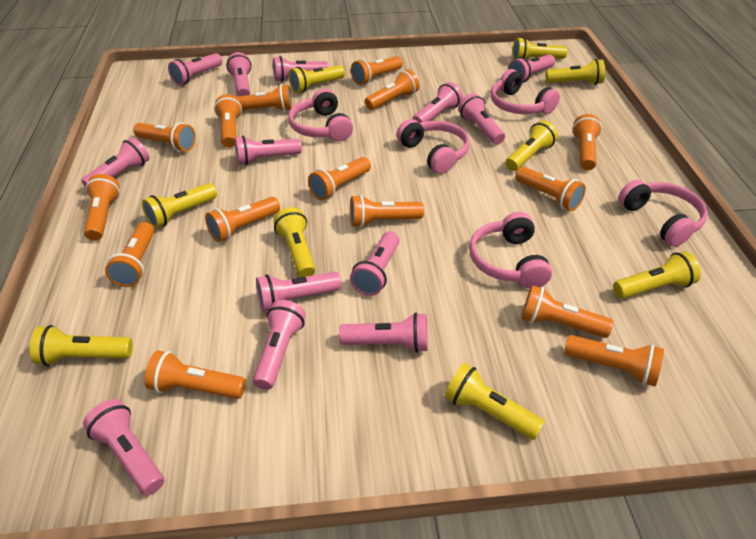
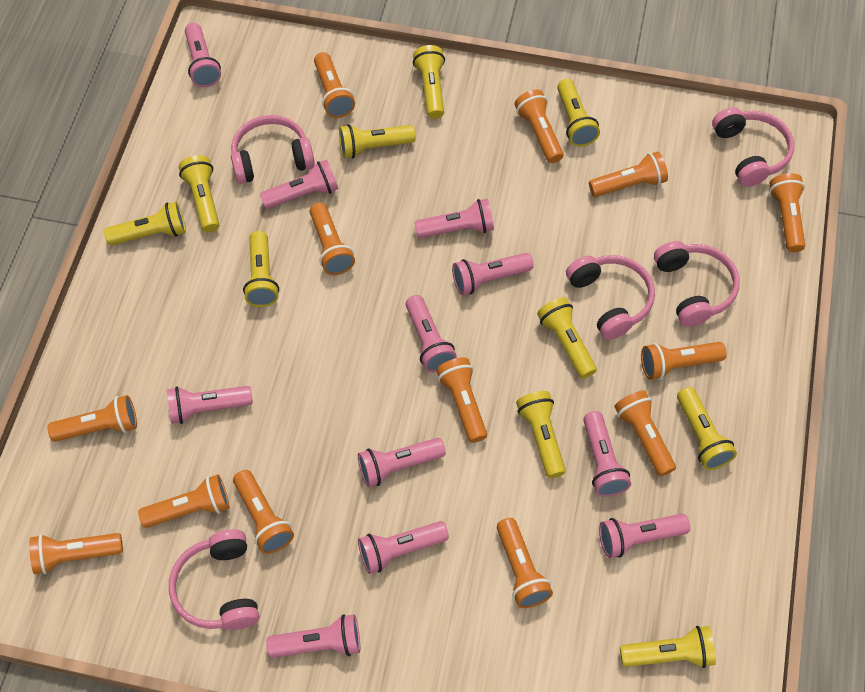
orange flashlight: 15 -> 13
pink flashlight: 13 -> 11
yellow flashlight: 9 -> 10

